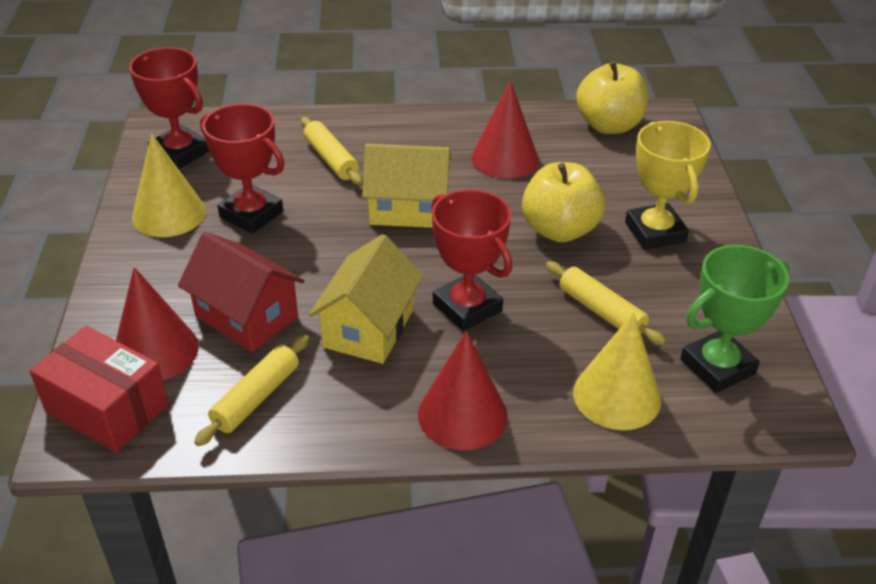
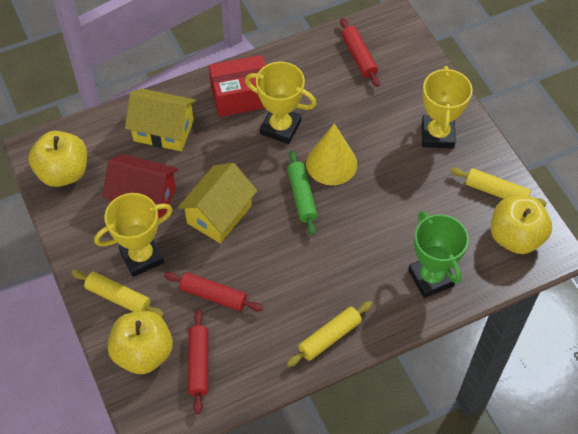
green rolling pin: 0 -> 1
red cone: 3 -> 0
red rolling pin: 0 -> 3
red trophy: 3 -> 0
yellow apple: 2 -> 3
yellow cone: 2 -> 1
yellow trophy: 1 -> 3

